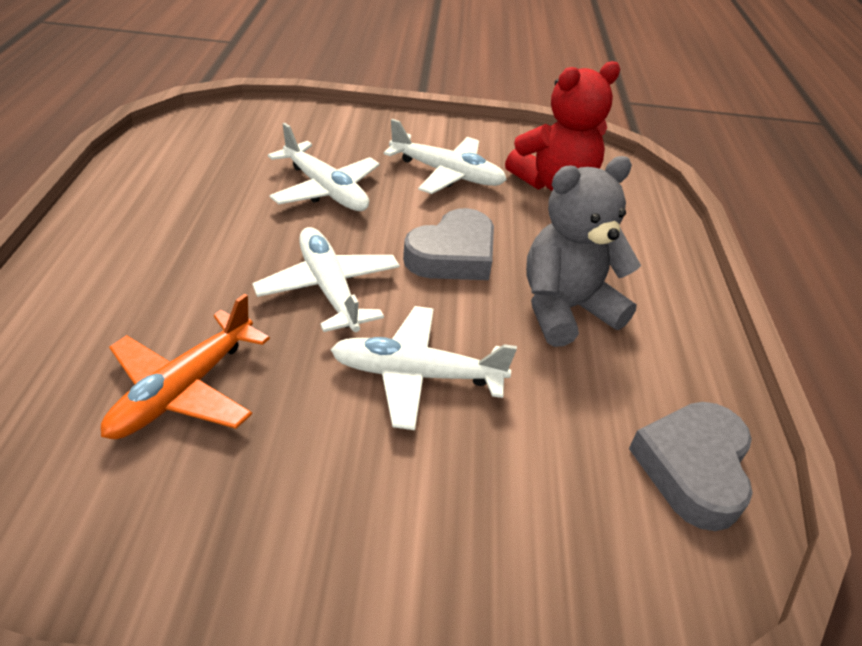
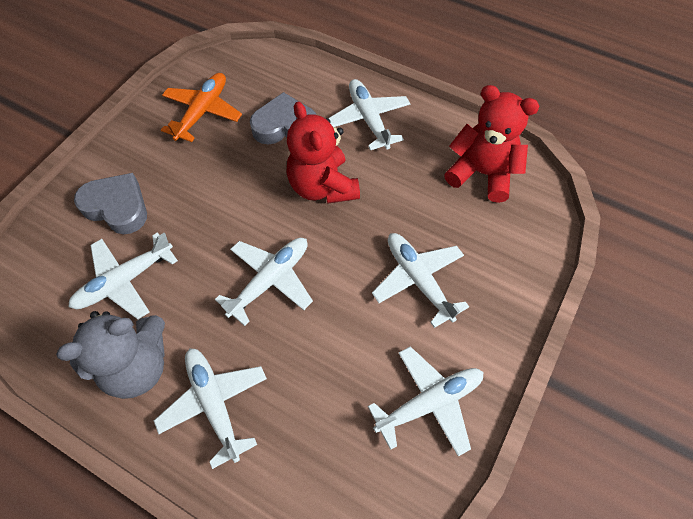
red teddy bear: 1 -> 2
white plane: 4 -> 6

